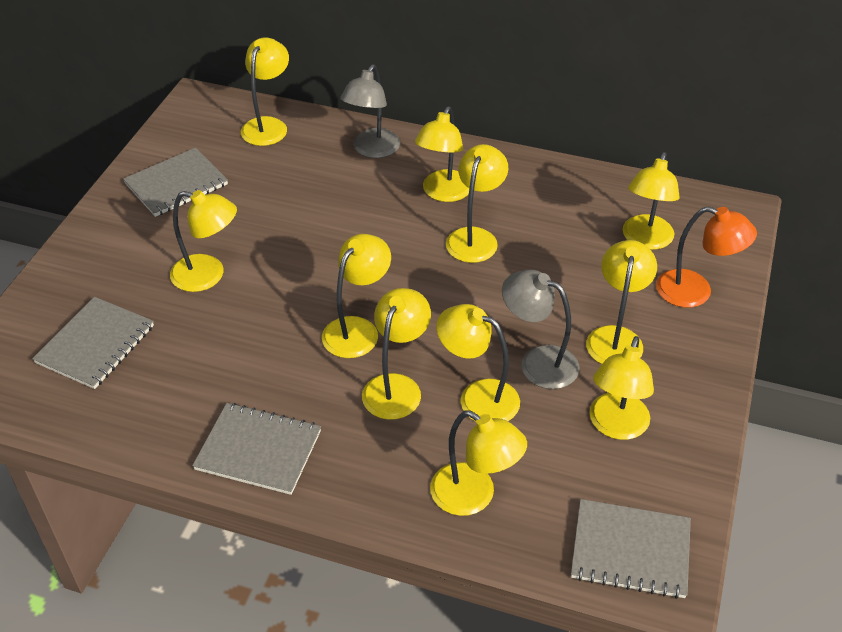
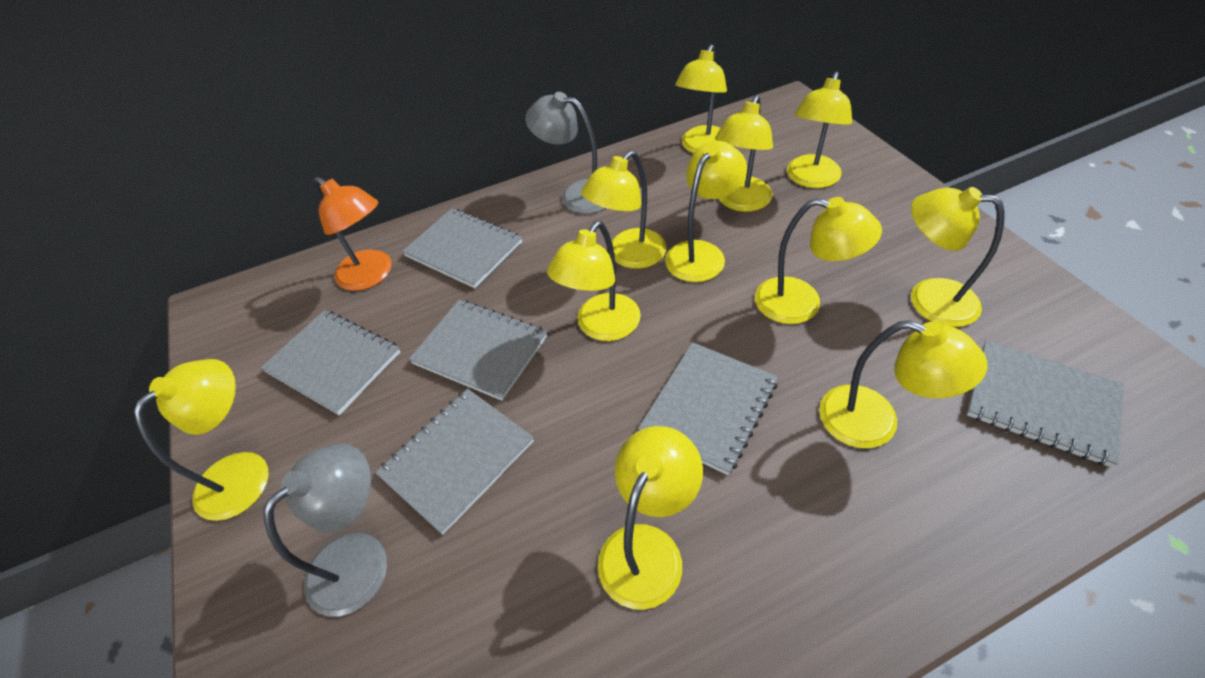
grey notebook: 4 -> 6

